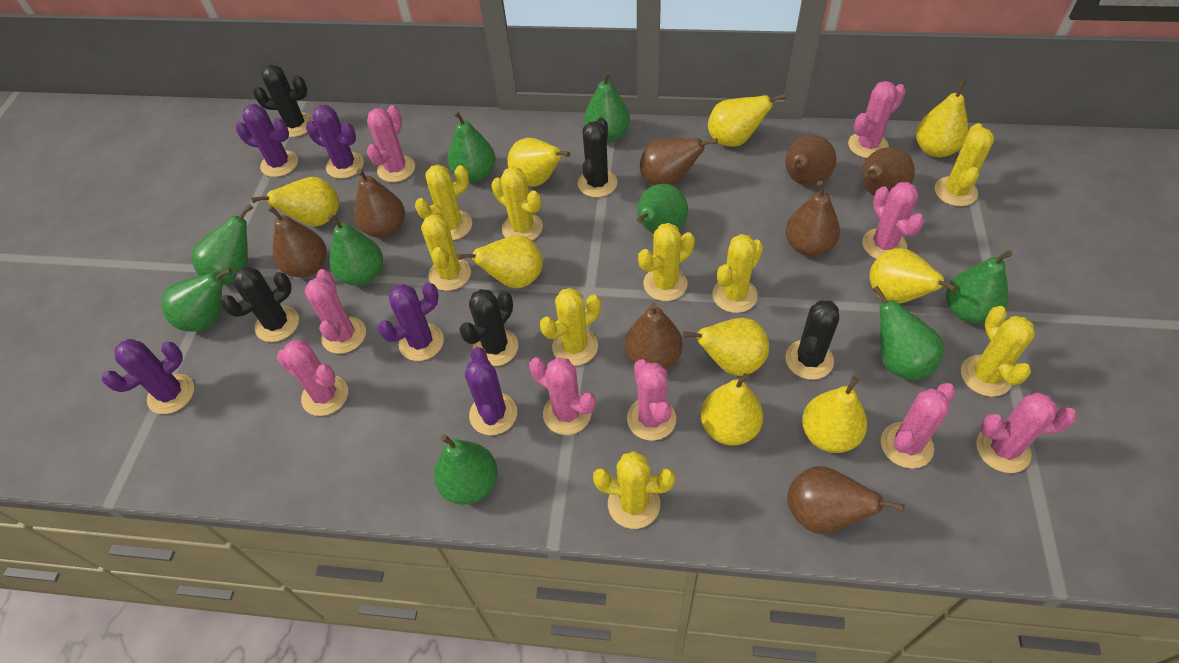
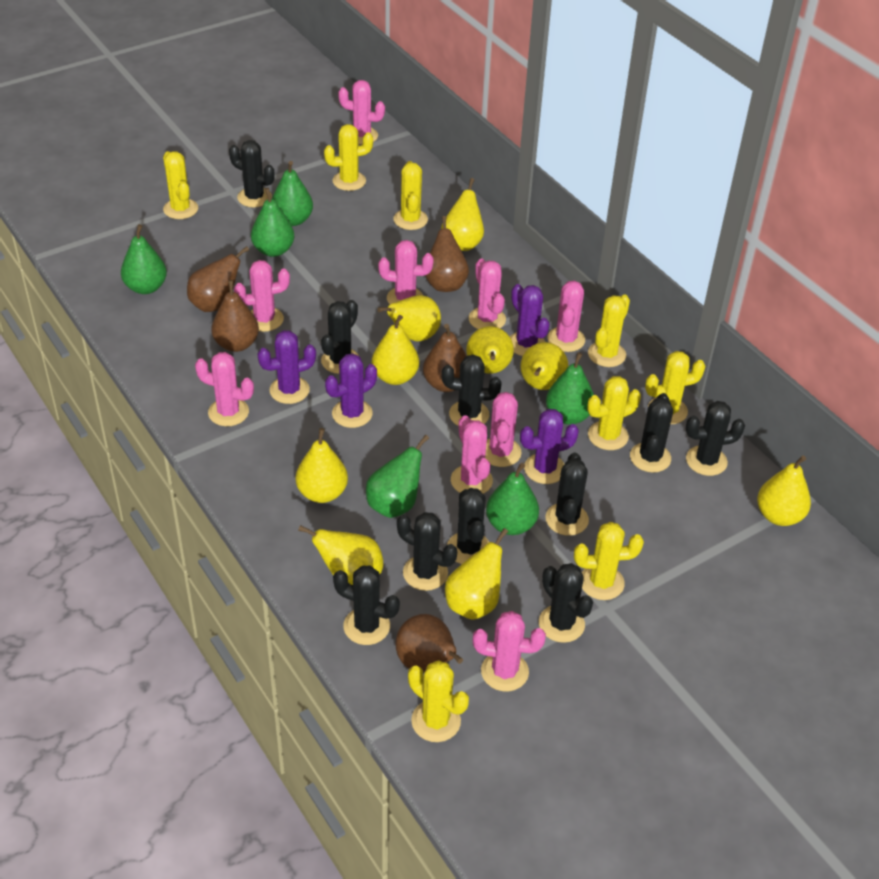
black cactus: 5 -> 10
brown pear: 8 -> 5
green pear: 9 -> 6
purple cactus: 5 -> 4
yellow cactus: 9 -> 8

